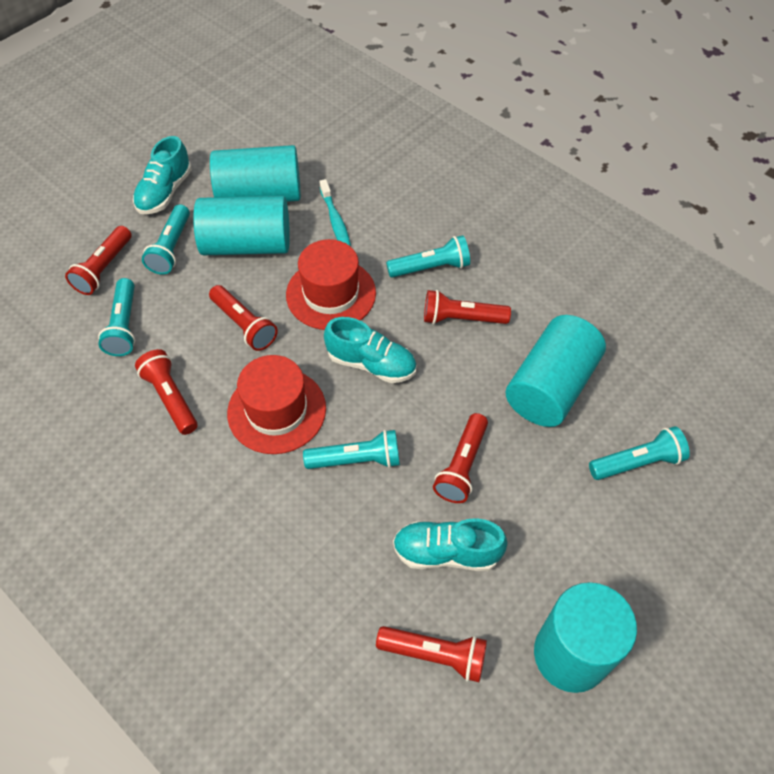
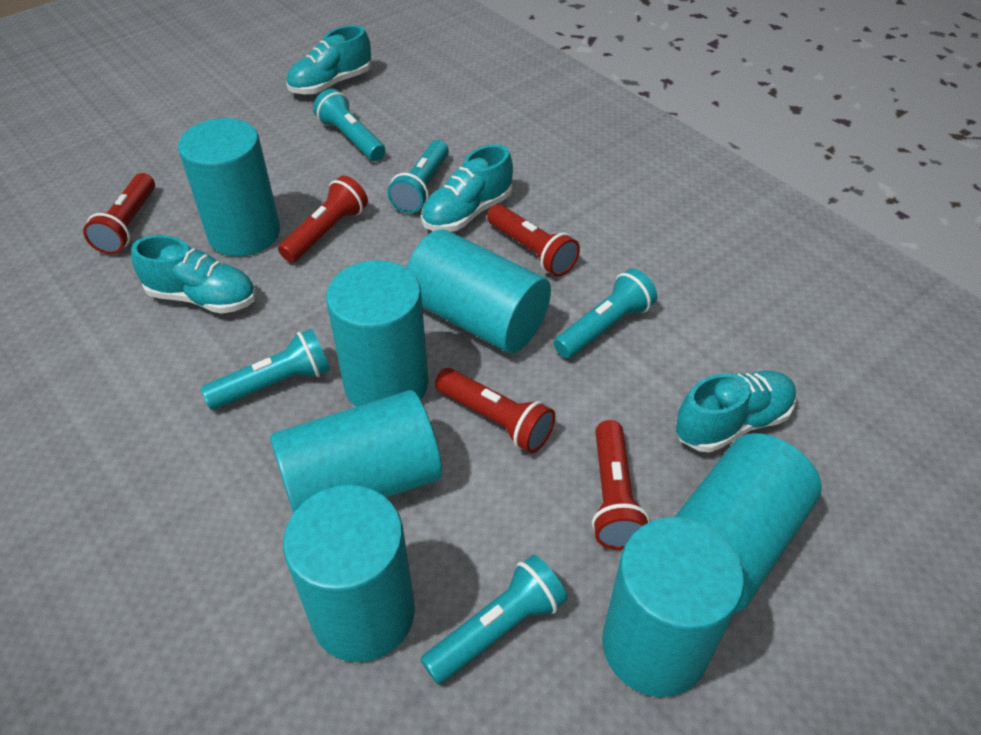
red flashlight: 6 -> 5
red hat: 2 -> 0
turquoise cylinder: 4 -> 7
turquoise shoe: 3 -> 4
turquoise toothbrush: 1 -> 0

